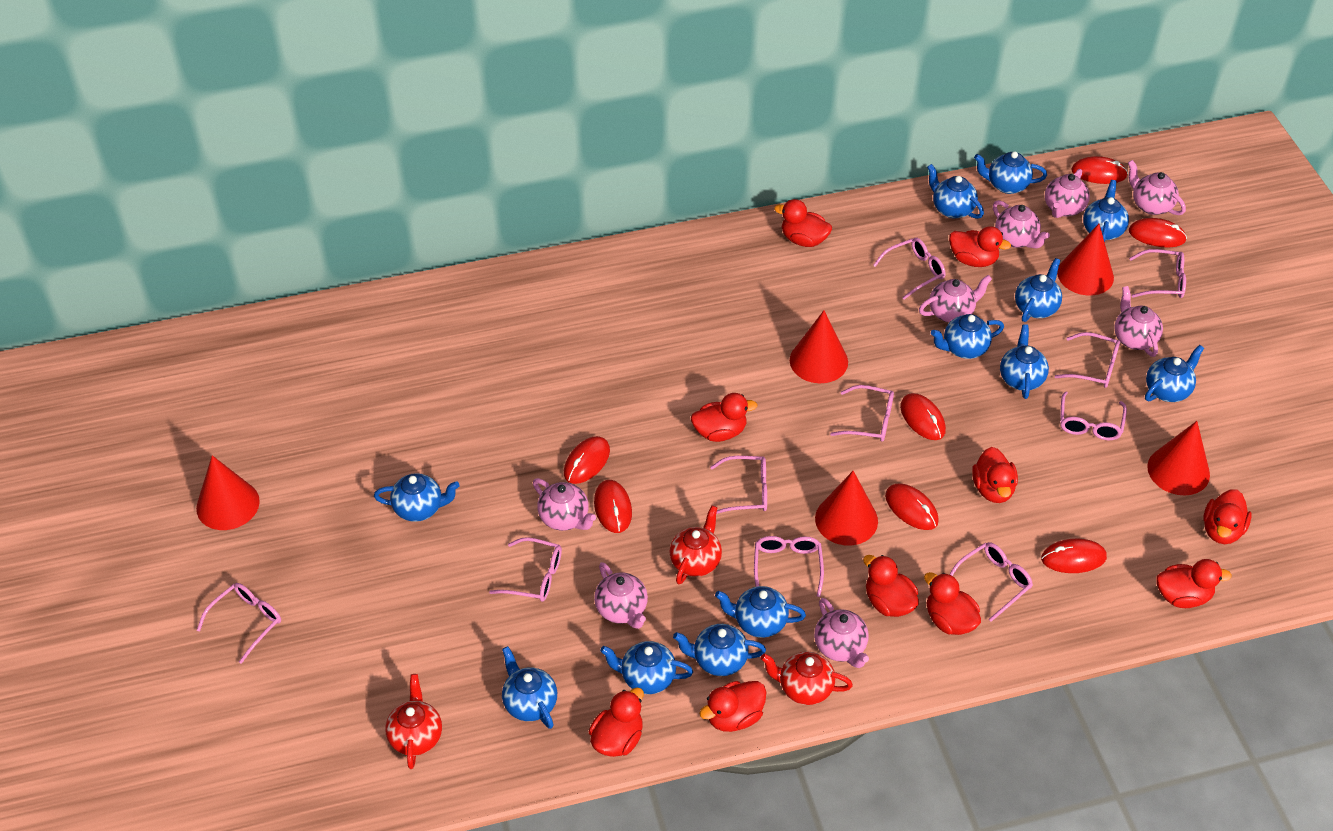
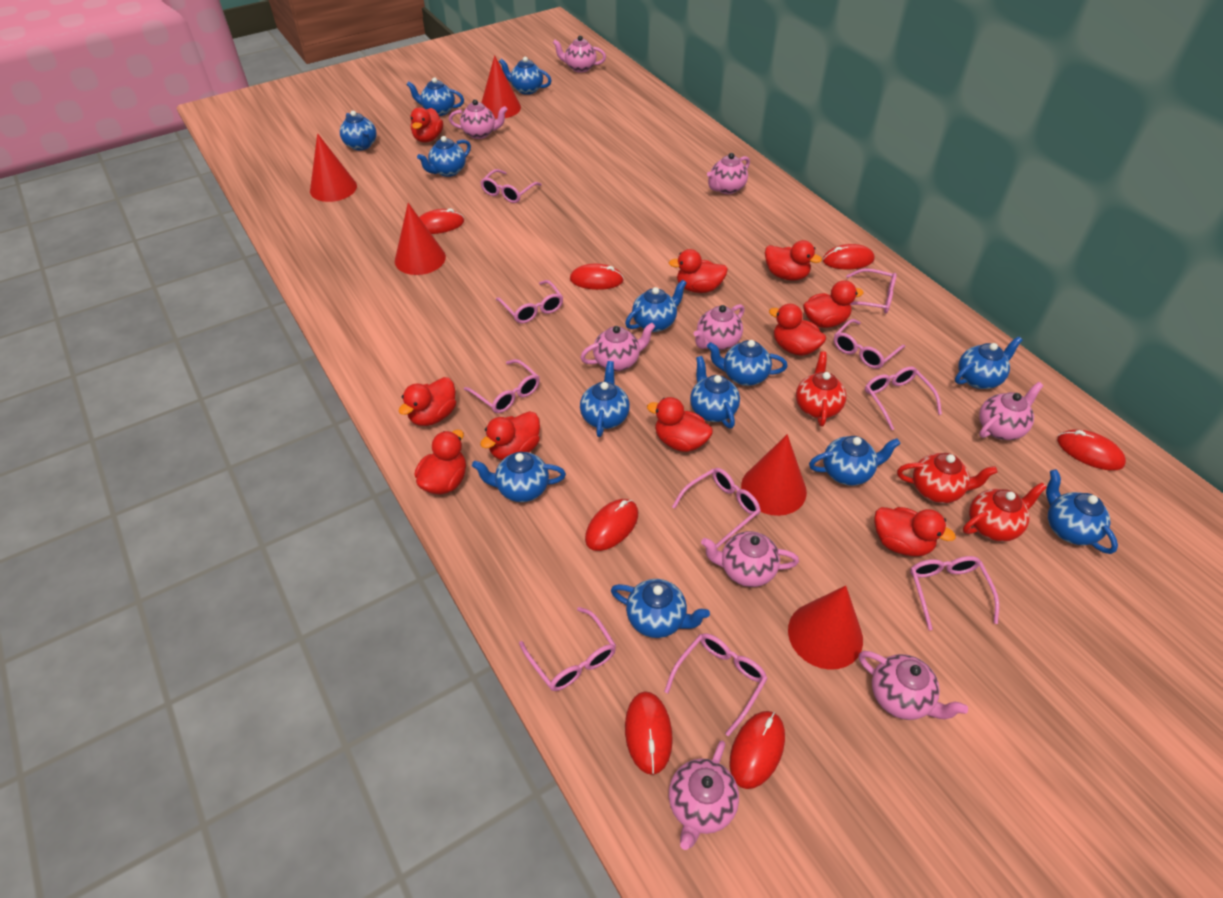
blue teapot: 12 -> 13
pink teapot: 8 -> 9

